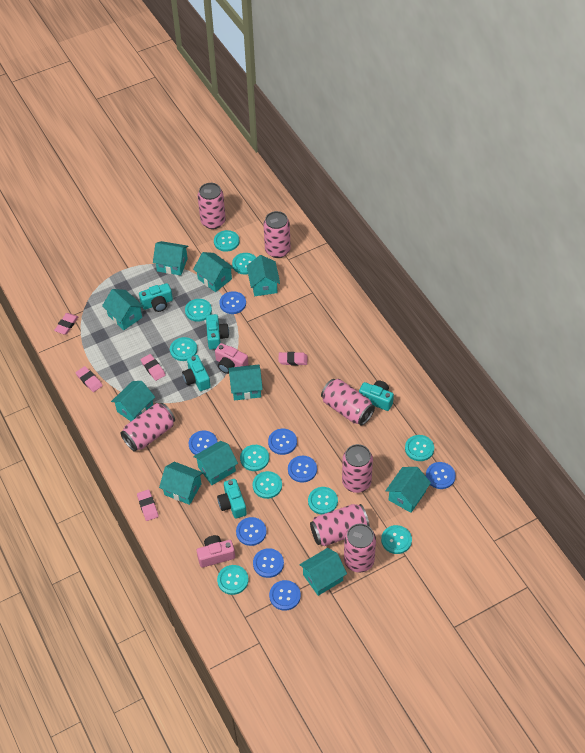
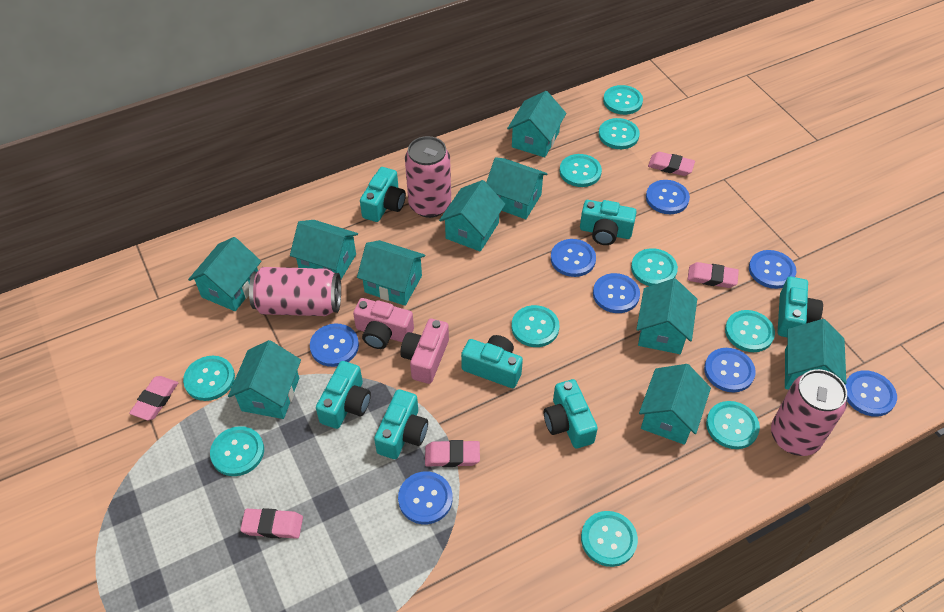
pink can: 7 -> 3
turquoise camera: 5 -> 7

